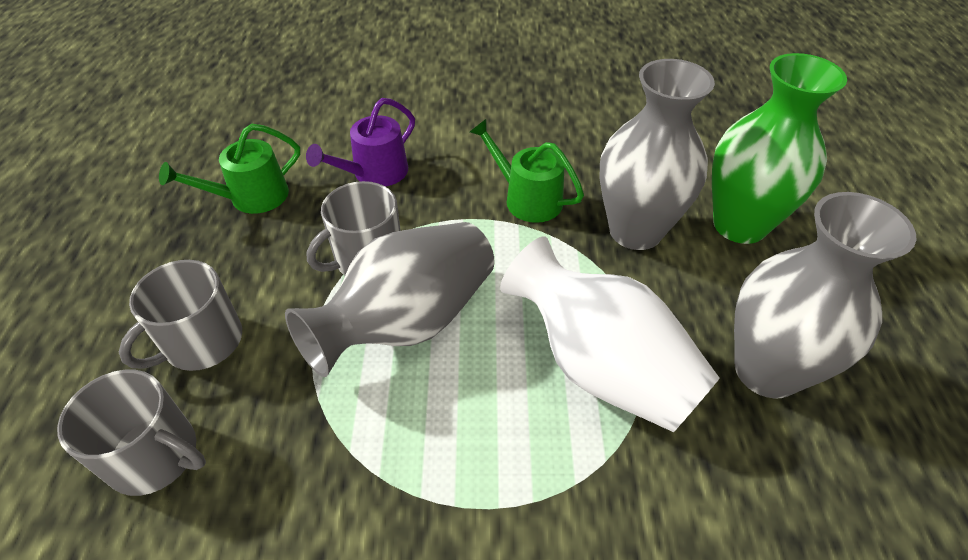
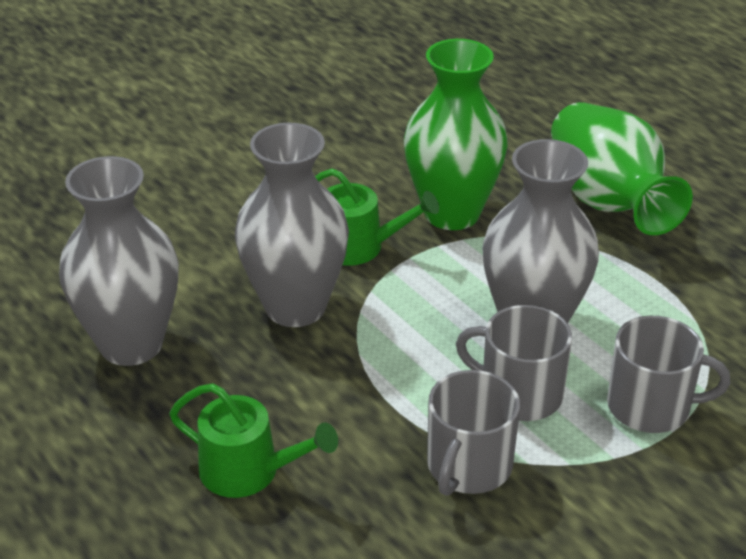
green vase: 1 -> 2
purple watering can: 1 -> 0
white vase: 1 -> 0

